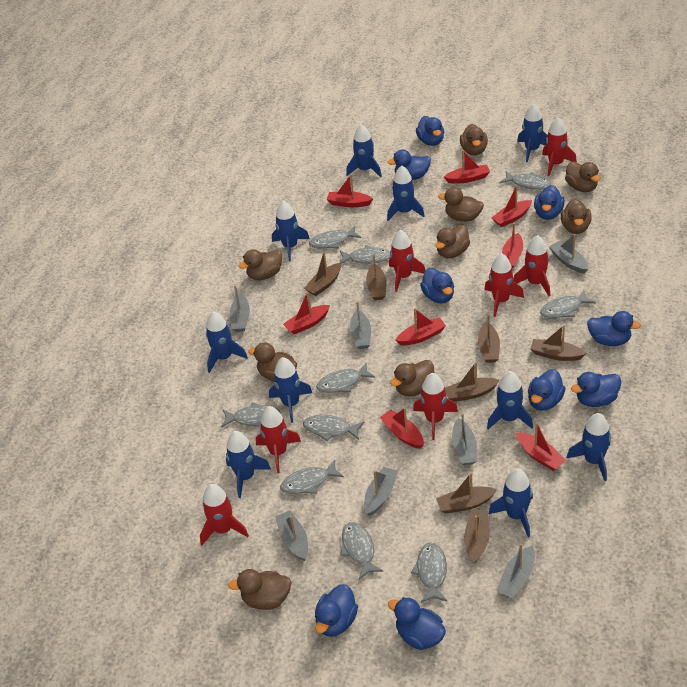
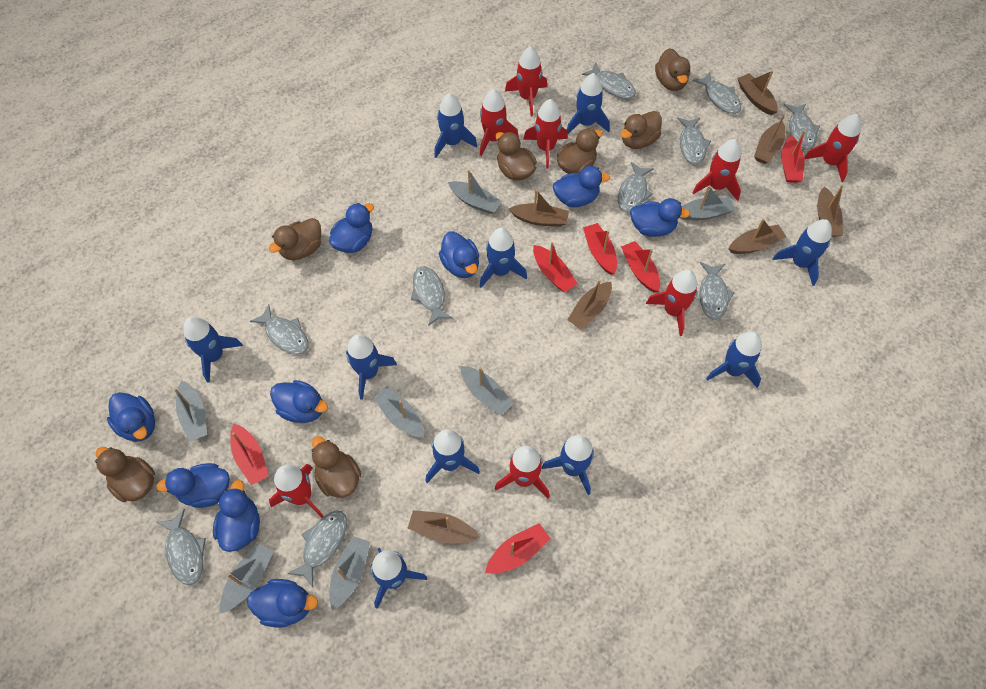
brown duck: 9 -> 7
red boat: 8 -> 6
red rocket: 7 -> 8

